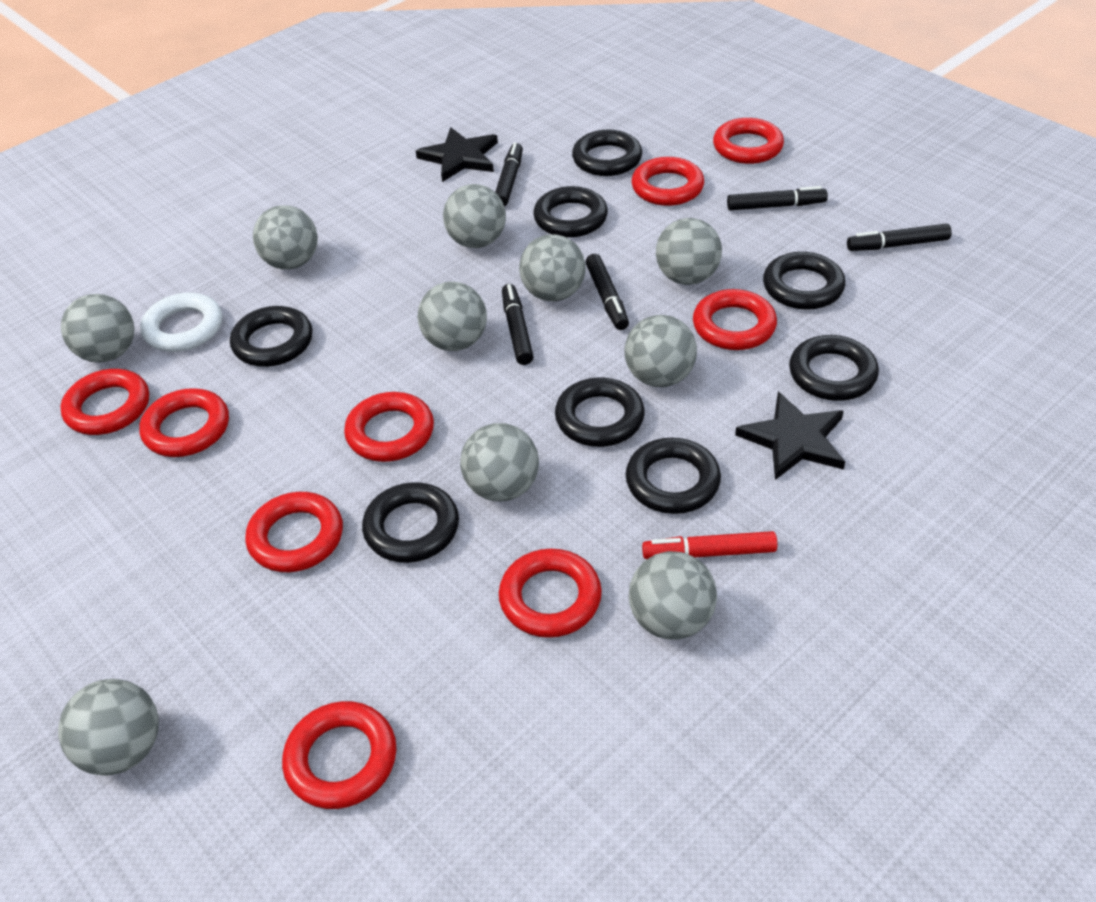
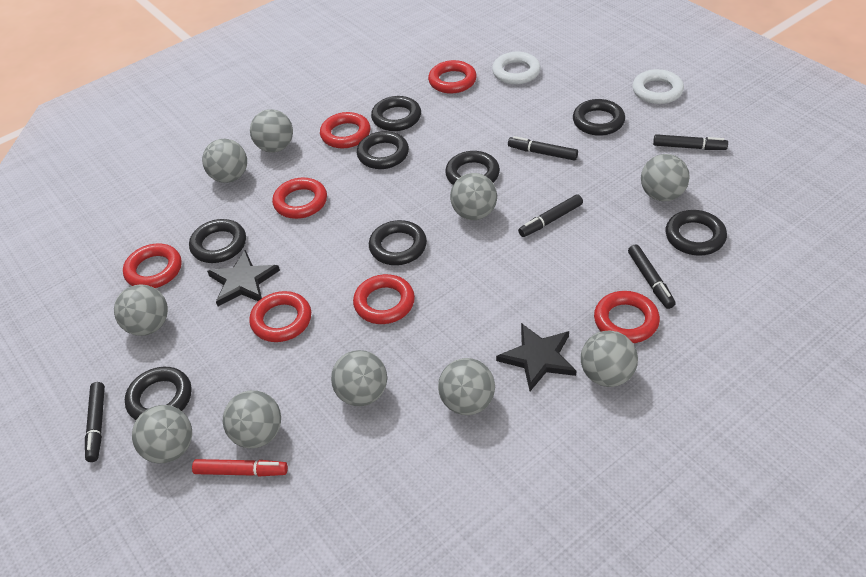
red ring: 9 -> 7
white ring: 1 -> 2

